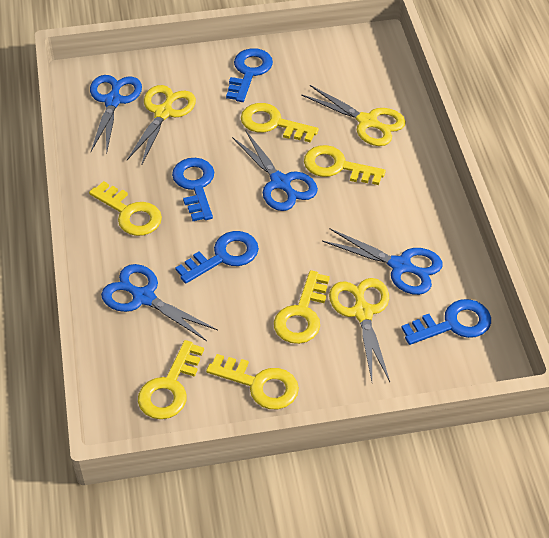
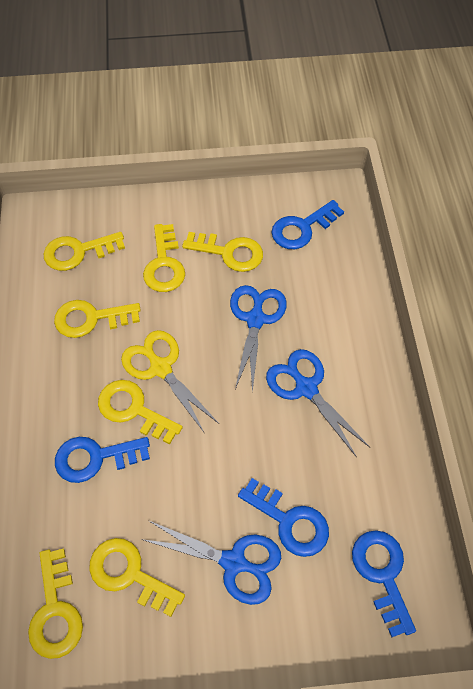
blue scissors: 4 -> 3
yellow key: 6 -> 7
yellow scissors: 3 -> 1

